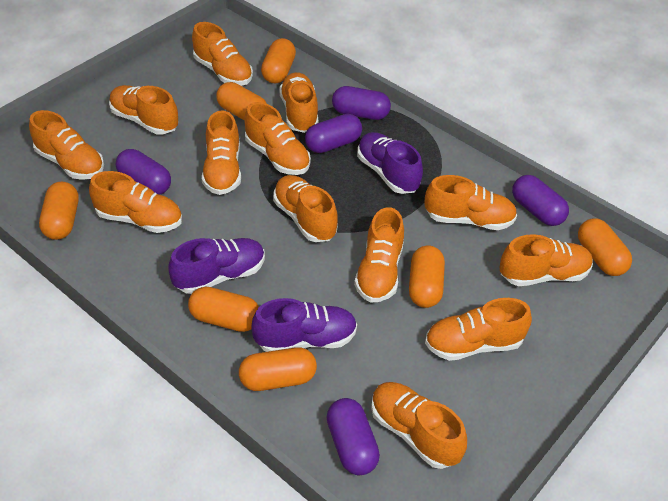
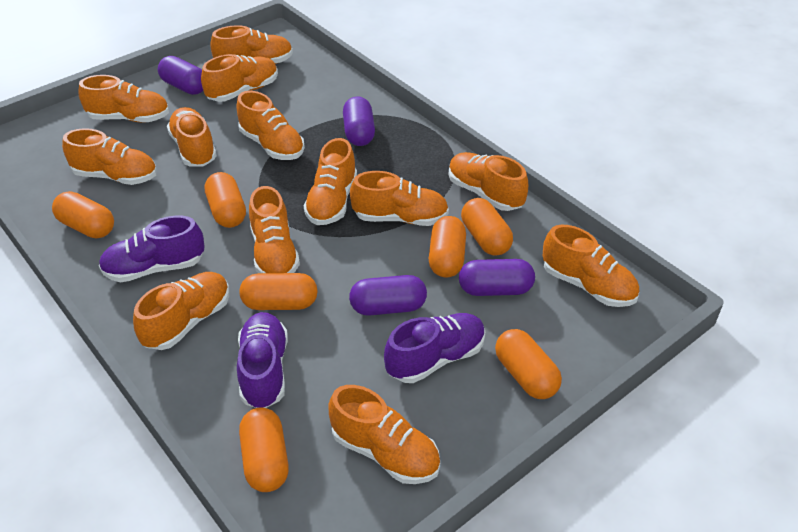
purple capsule: 5 -> 4

